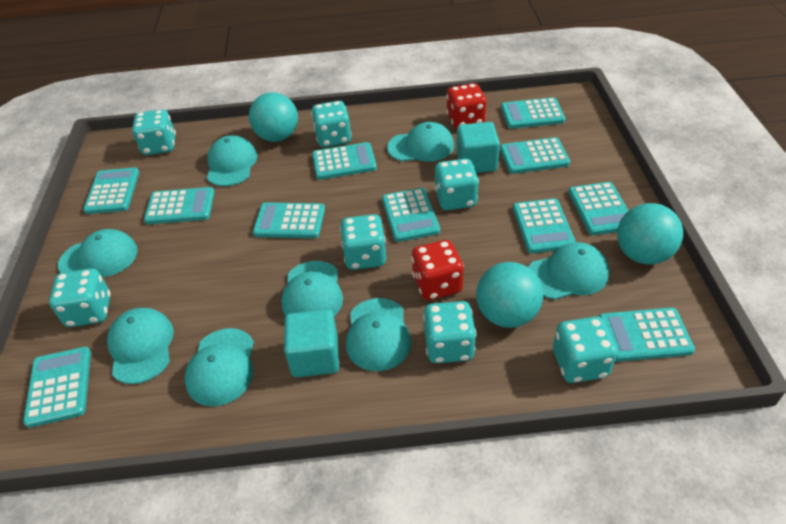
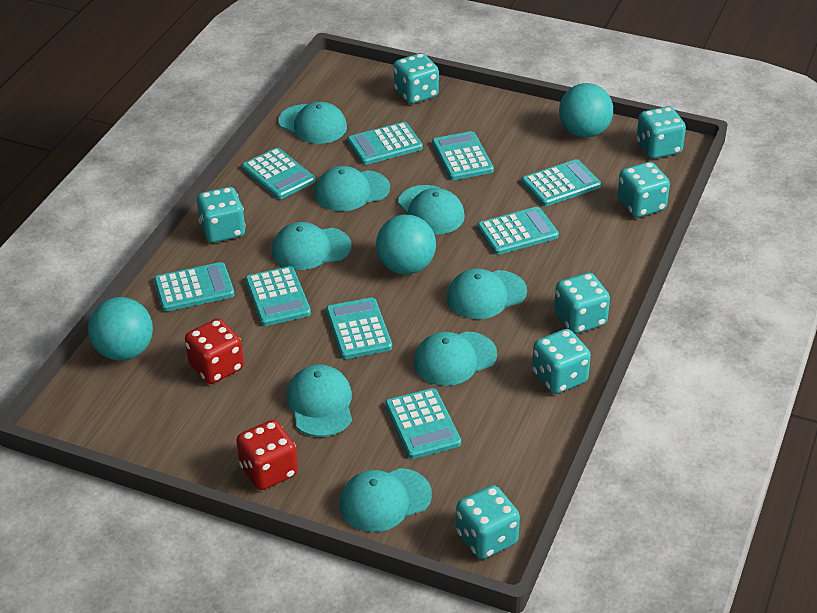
turquoise calculator: 11 -> 9
turquoise cube: 2 -> 0

